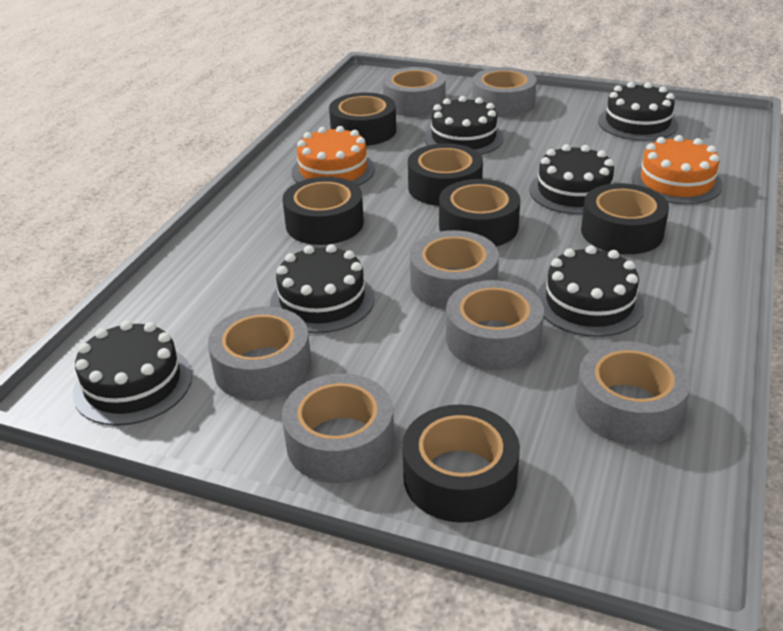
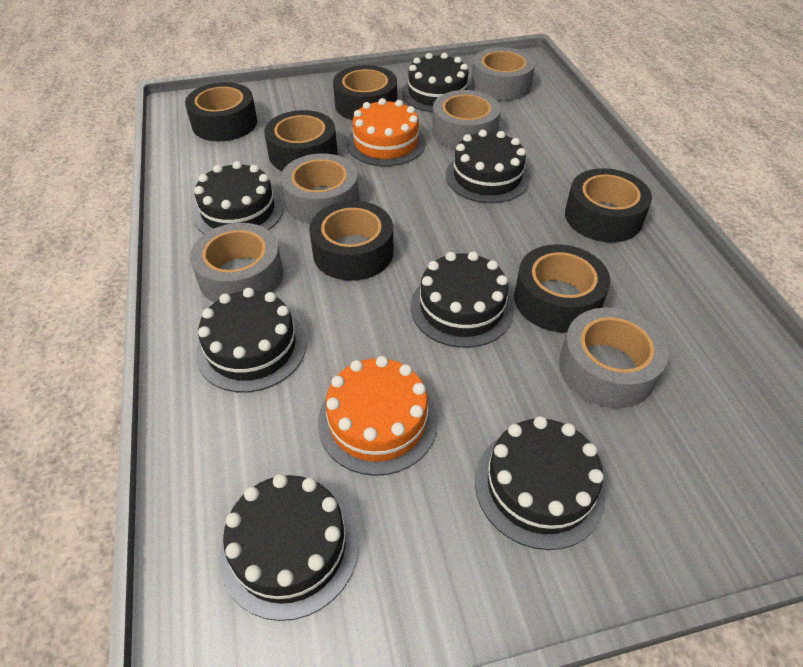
black cake: 6 -> 7
grey tape: 7 -> 5

